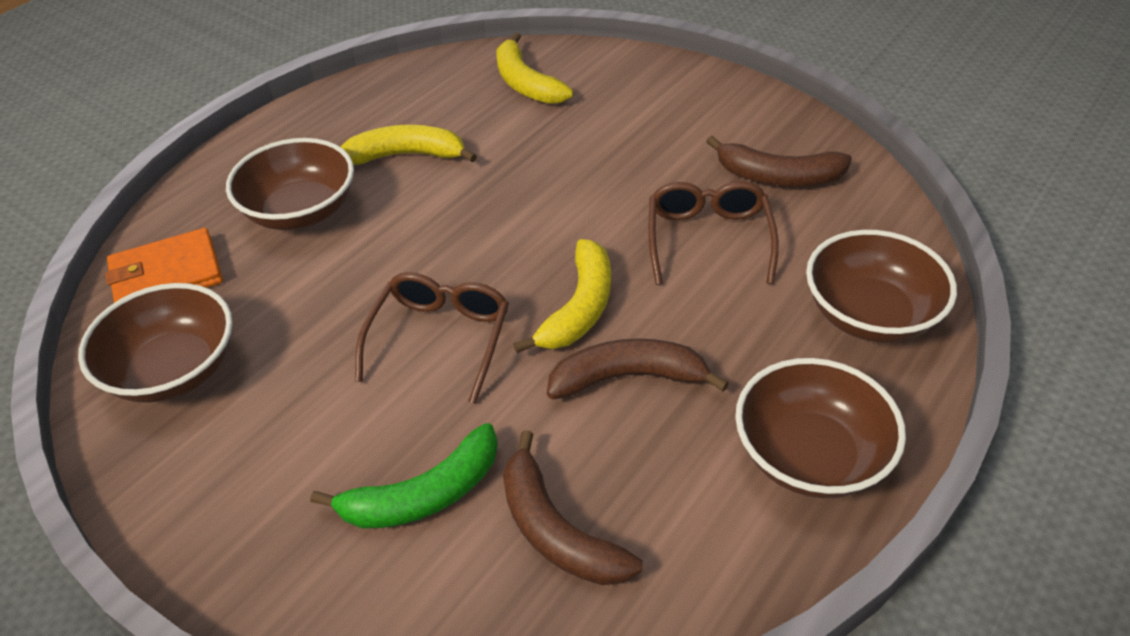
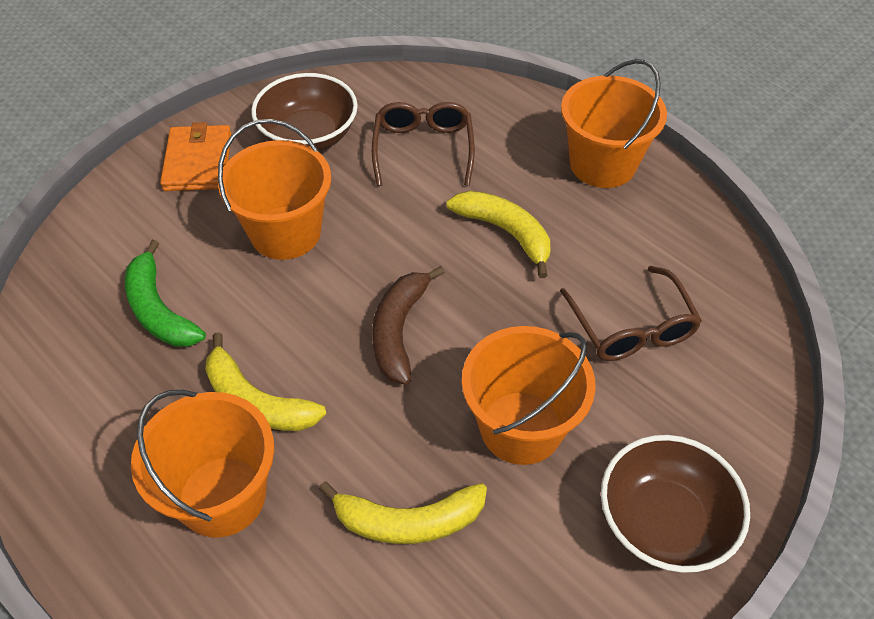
brown banana: 3 -> 1
brown bowl: 4 -> 2
orange bucket: 0 -> 4

